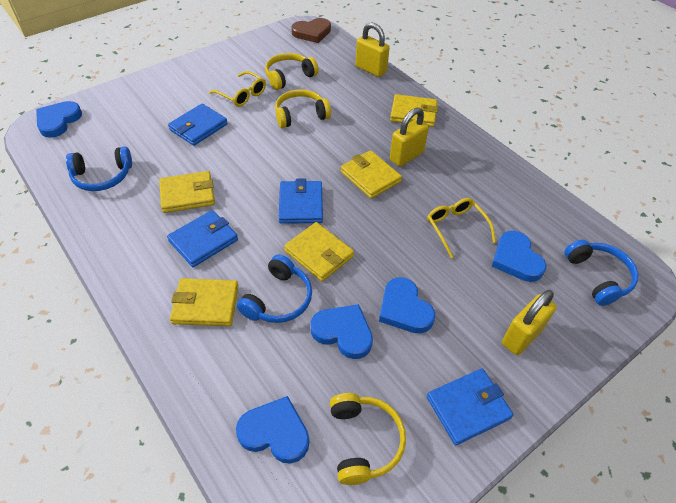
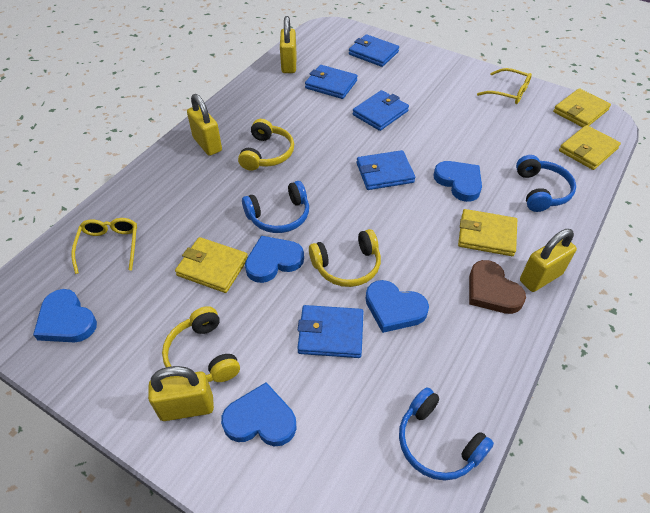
blue wallet: 4 -> 5
yellow padlock: 3 -> 4
yellow wallet: 5 -> 4

